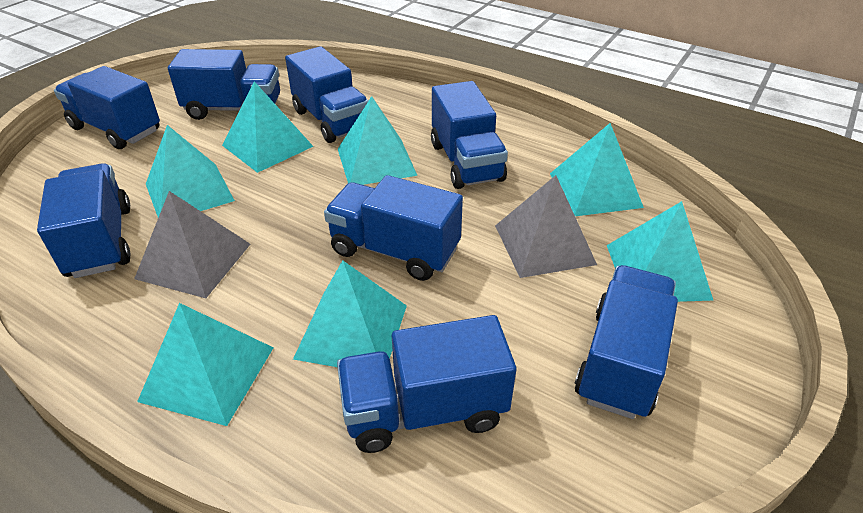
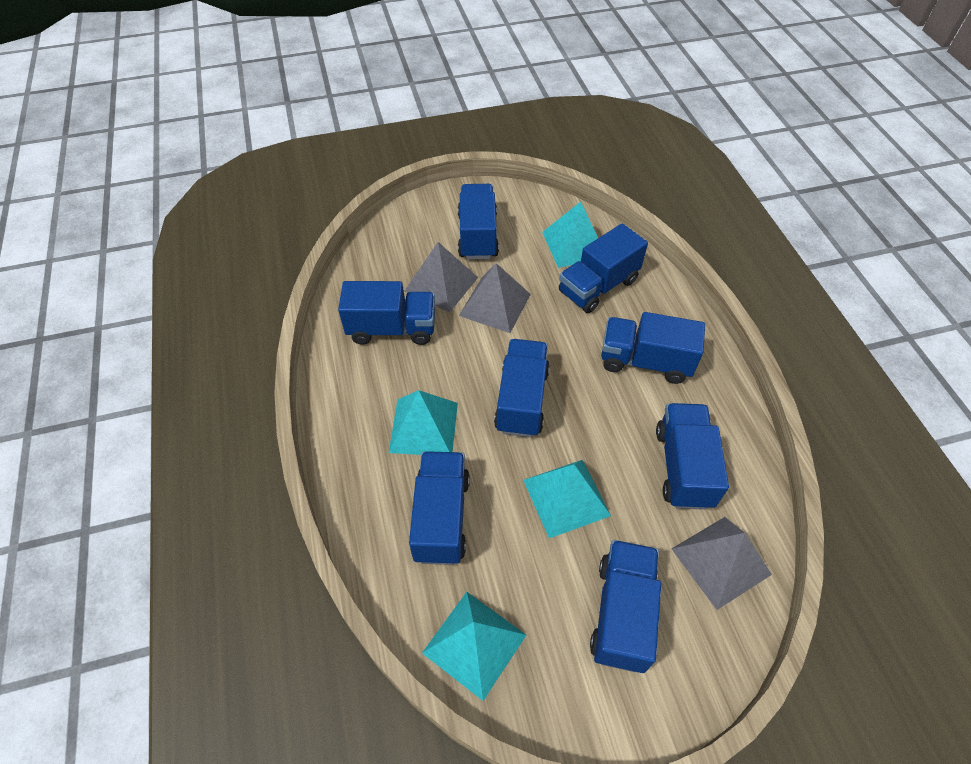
grey pyramid: 2 -> 3
turquoise pyramid: 7 -> 4

